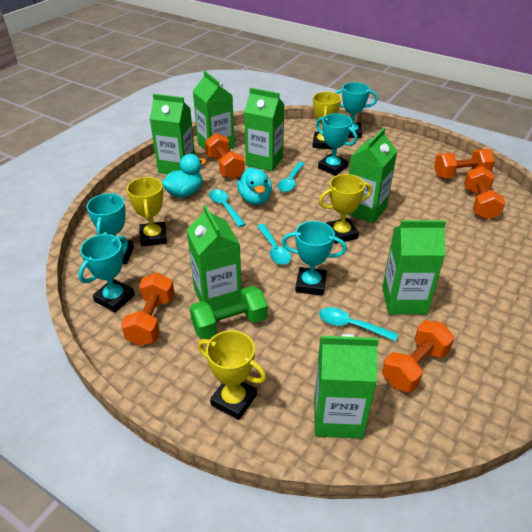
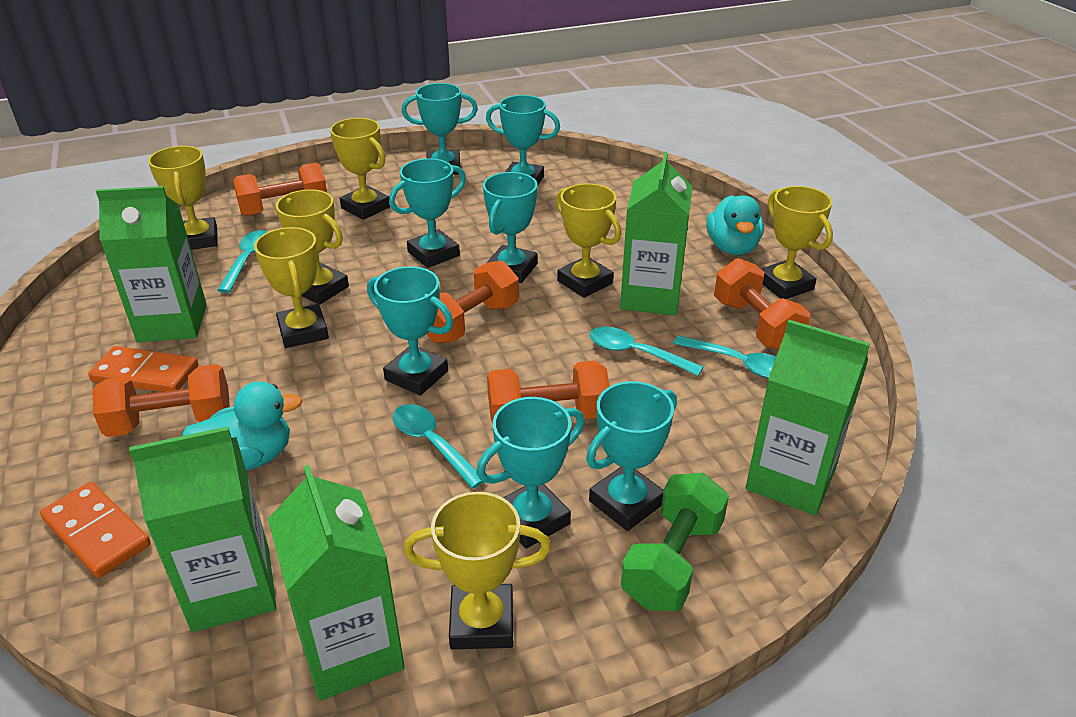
green carton: 7 -> 5
orange domino: 0 -> 2
turquoise trophy: 5 -> 7
yellow trophy: 4 -> 7

